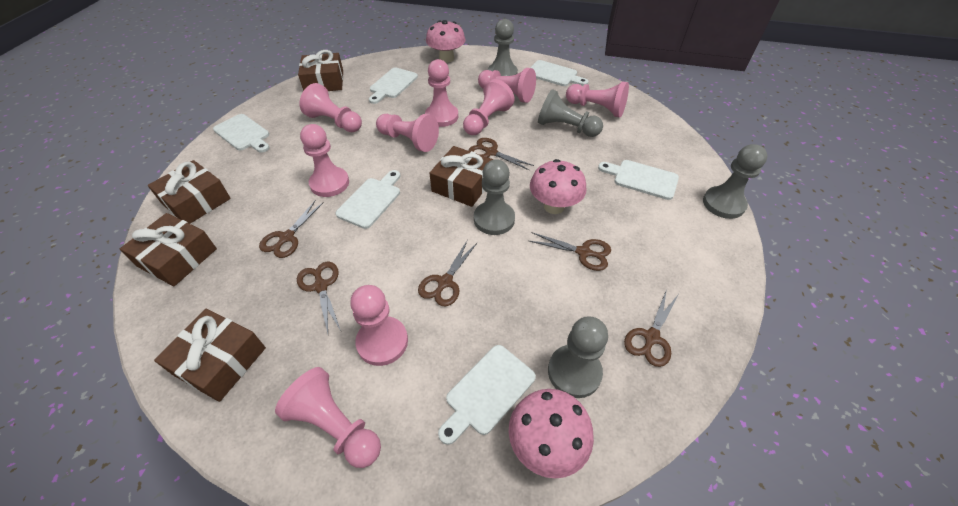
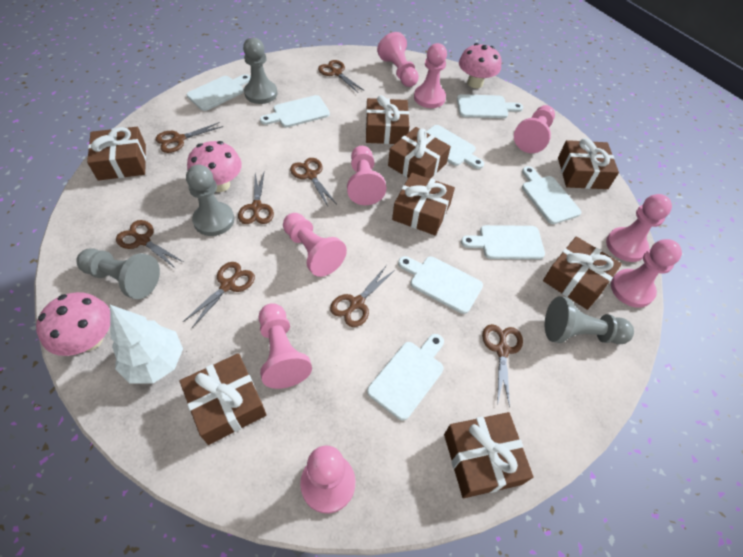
brown gift: 5 -> 8
brown scissors: 6 -> 8
grey pawn: 5 -> 4
white cutting board: 6 -> 8
white tree: 0 -> 1

